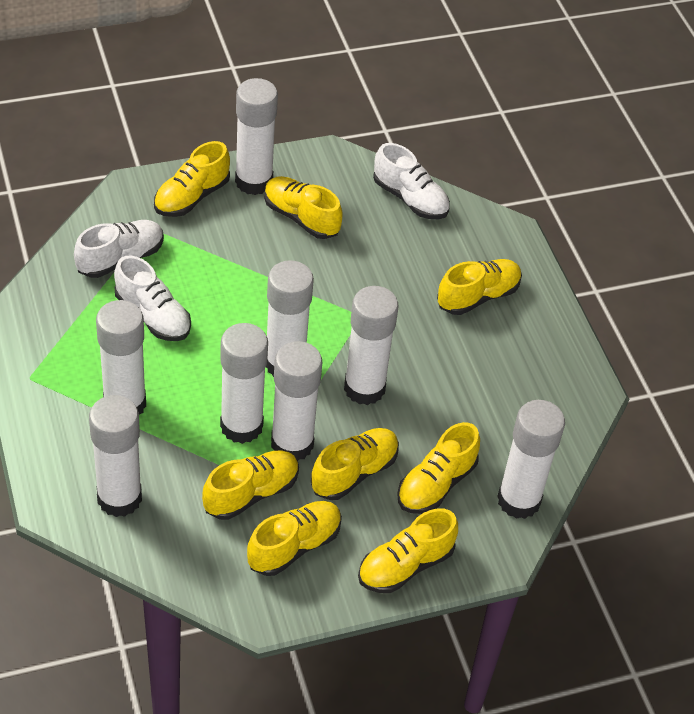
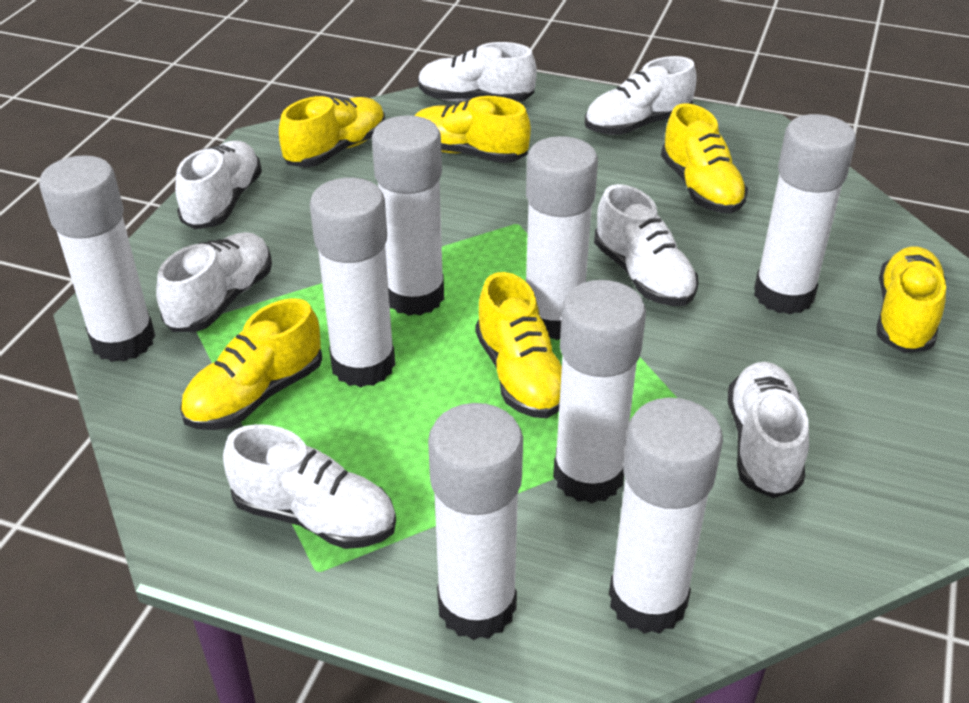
white shoe: 3 -> 7
yellow shoe: 8 -> 6

